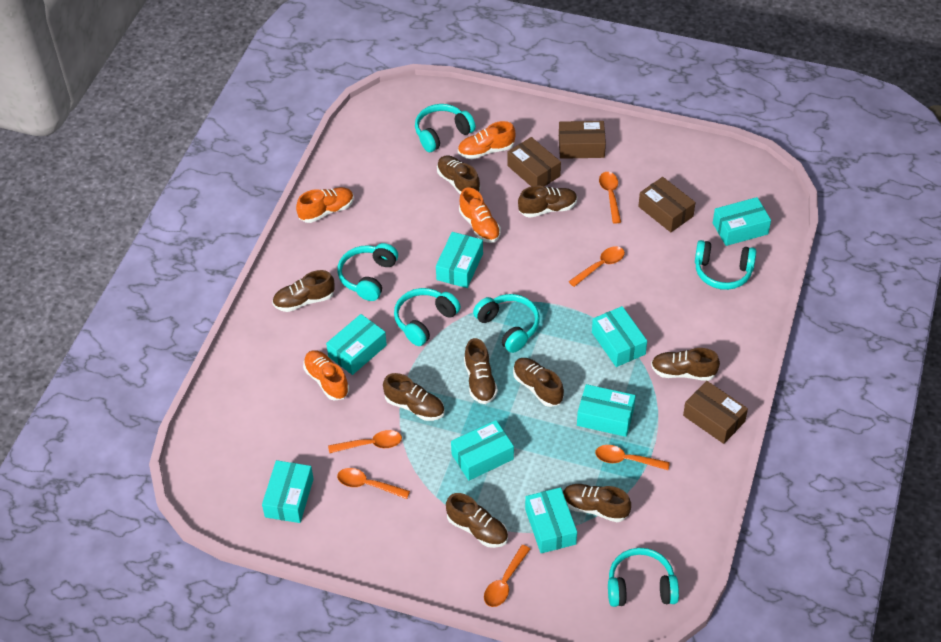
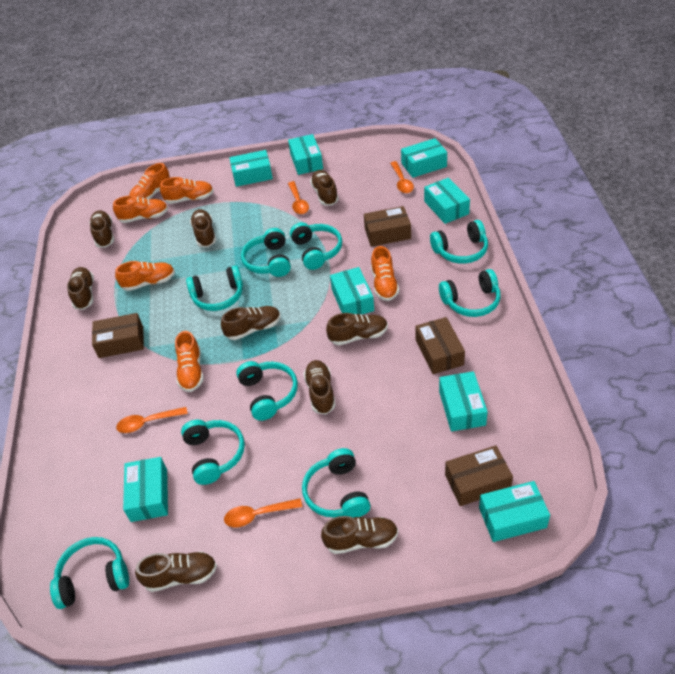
orange shoe: 4 -> 6
orange spoon: 6 -> 4
turquoise headphones: 6 -> 9

